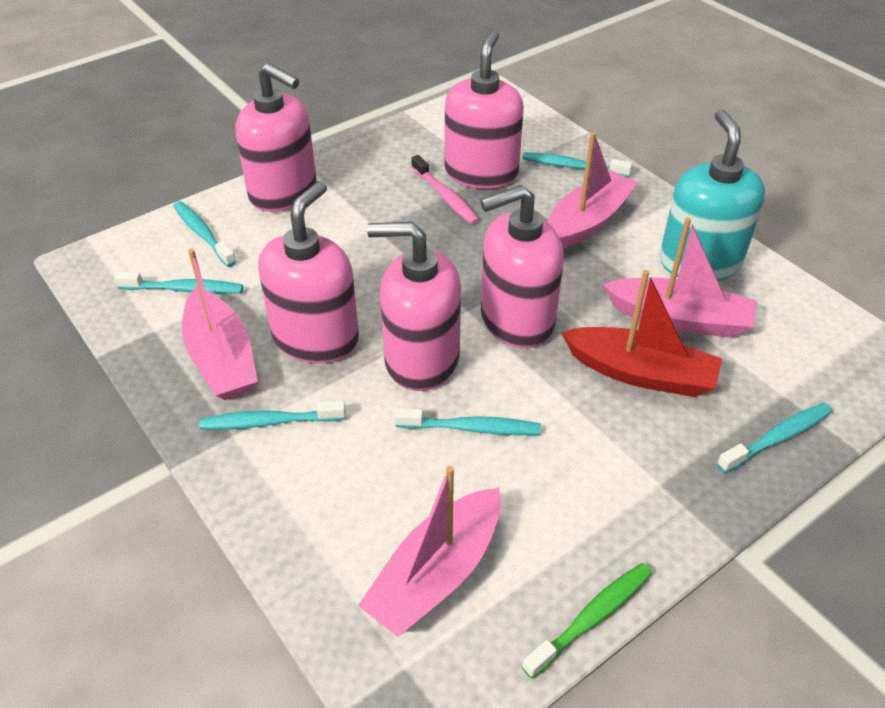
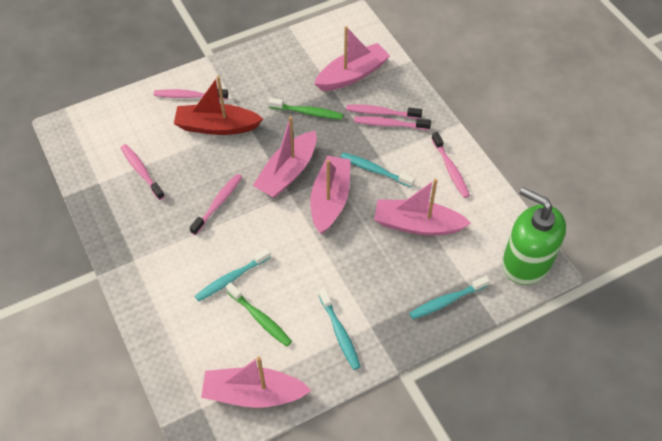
green soap dispenser: 0 -> 1
green toothbrush: 1 -> 2
pink boat: 4 -> 5
pink soap dispenser: 5 -> 0
pink toothbrush: 1 -> 6
turquoise soap dispenser: 1 -> 0
turquoise toothbrush: 6 -> 4

